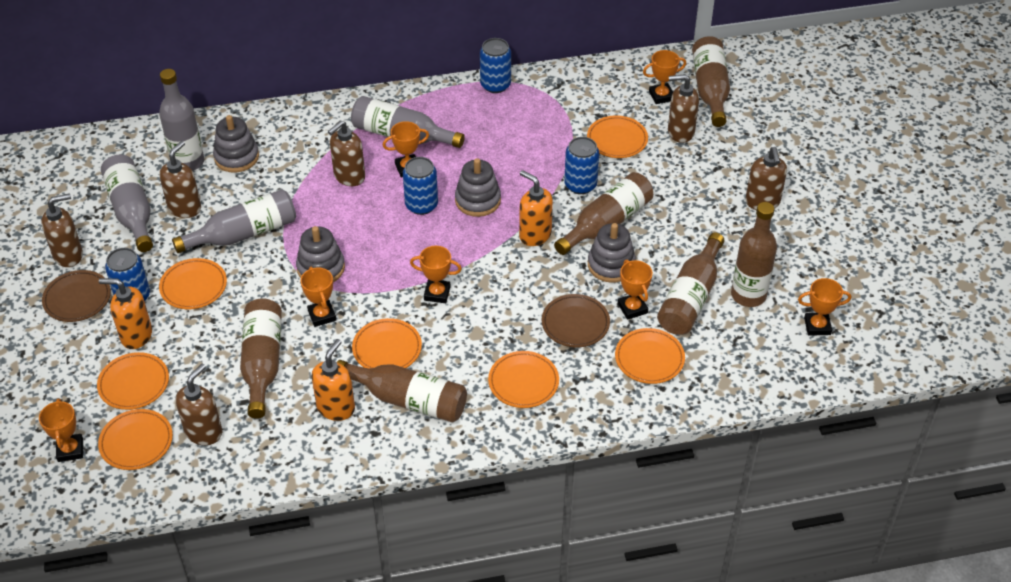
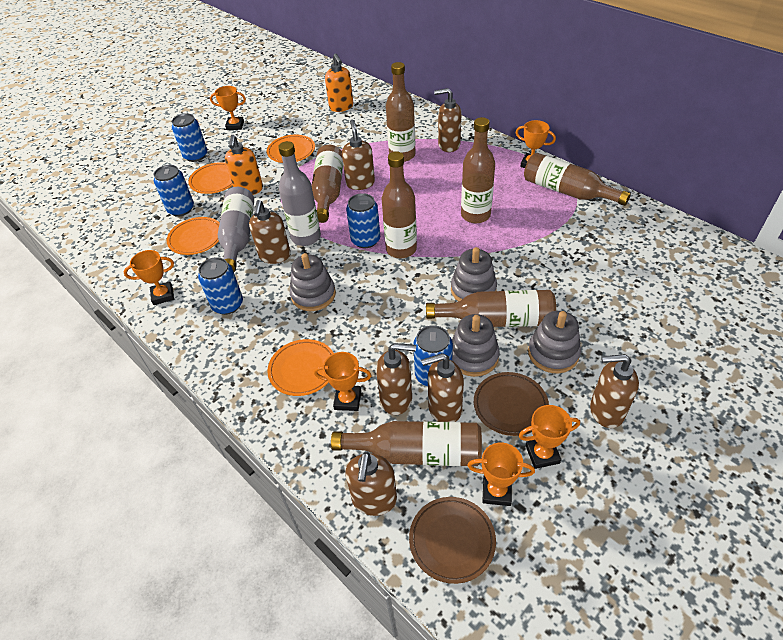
blue can: 4 -> 5
brown bottle: 6 -> 7
brown soap dispenser: 6 -> 7
grey bottle: 4 -> 2
orange plate: 7 -> 4
orange soap dispenser: 3 -> 2
orange trophy: 7 -> 6

